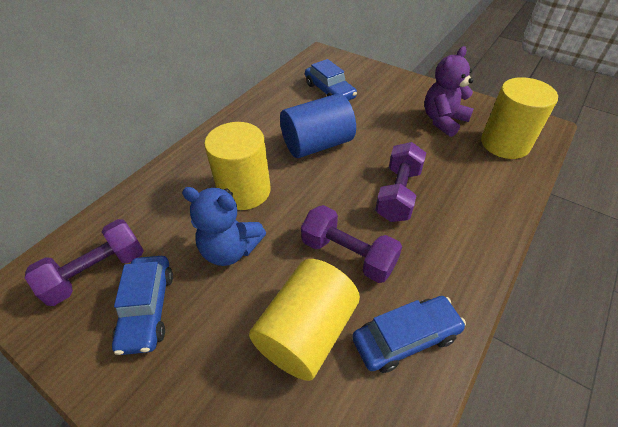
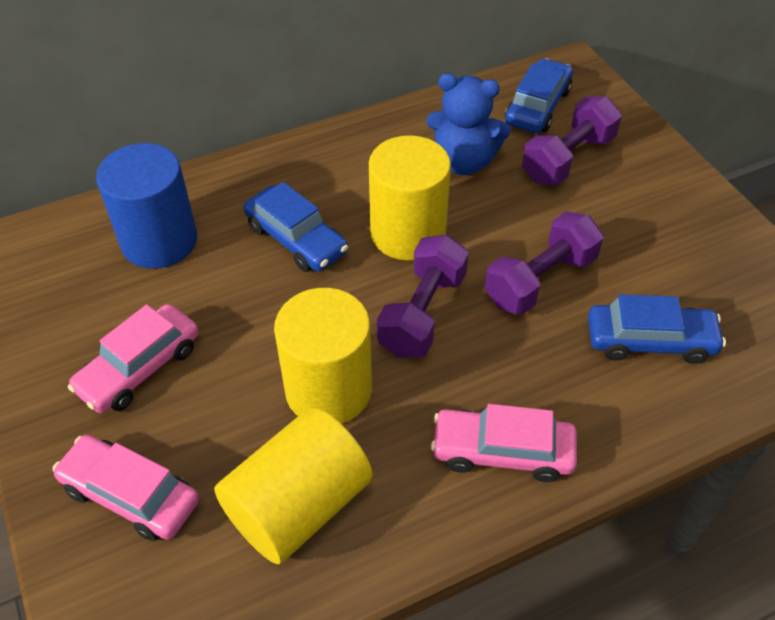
pink car: 0 -> 3
purple teddy bear: 1 -> 0

